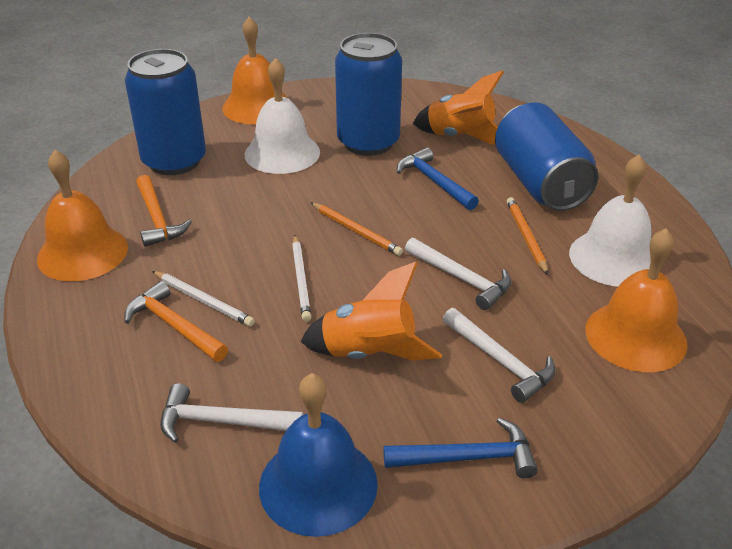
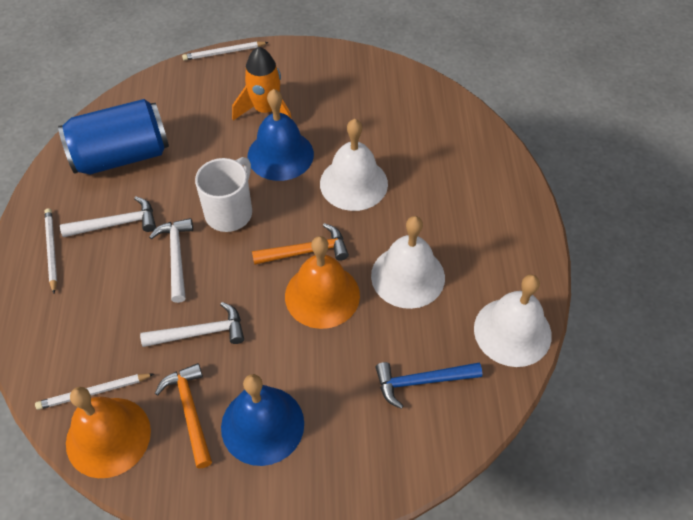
blue bell: 1 -> 2
blue can: 3 -> 1
blue hammer: 2 -> 1
orange bell: 3 -> 2
orange pencil: 2 -> 0
orange rocket: 2 -> 1
white bell: 2 -> 3
white mug: 0 -> 1
white pencil: 2 -> 3

